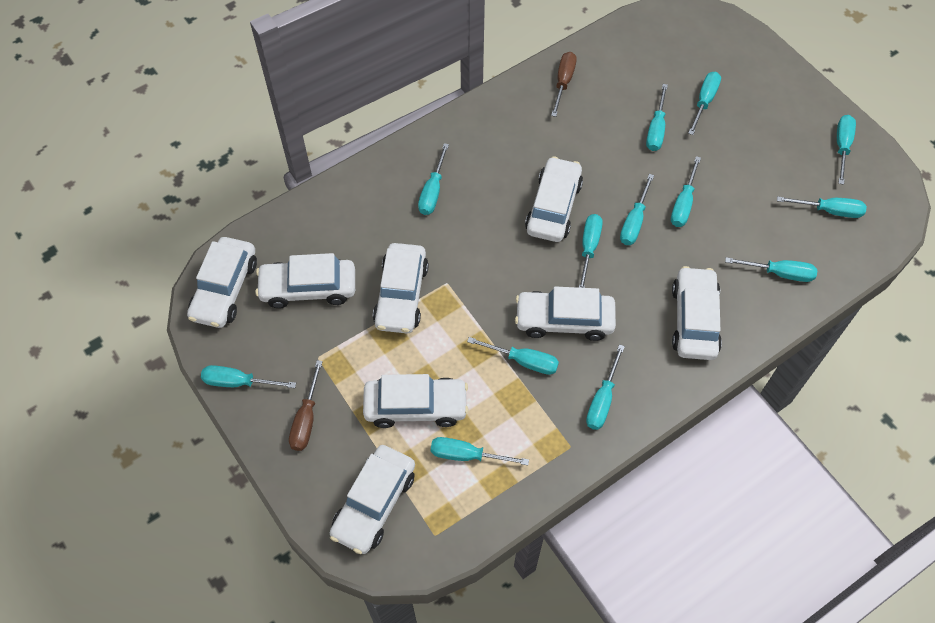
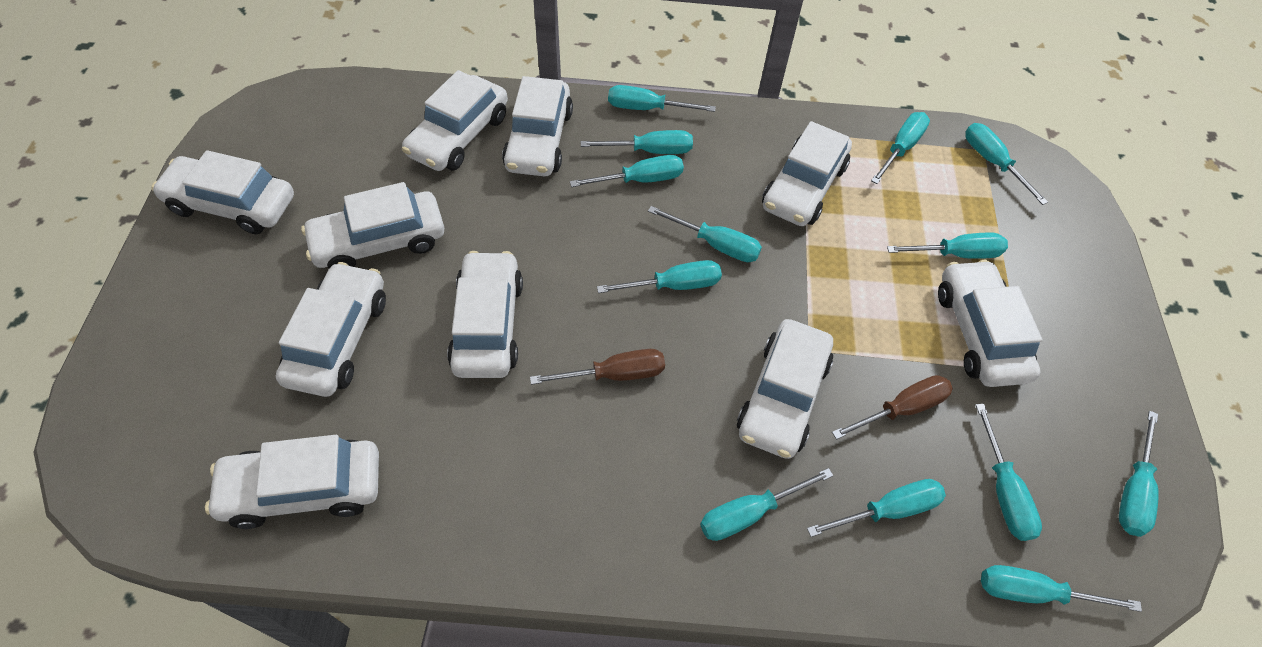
white car: 8 -> 10

